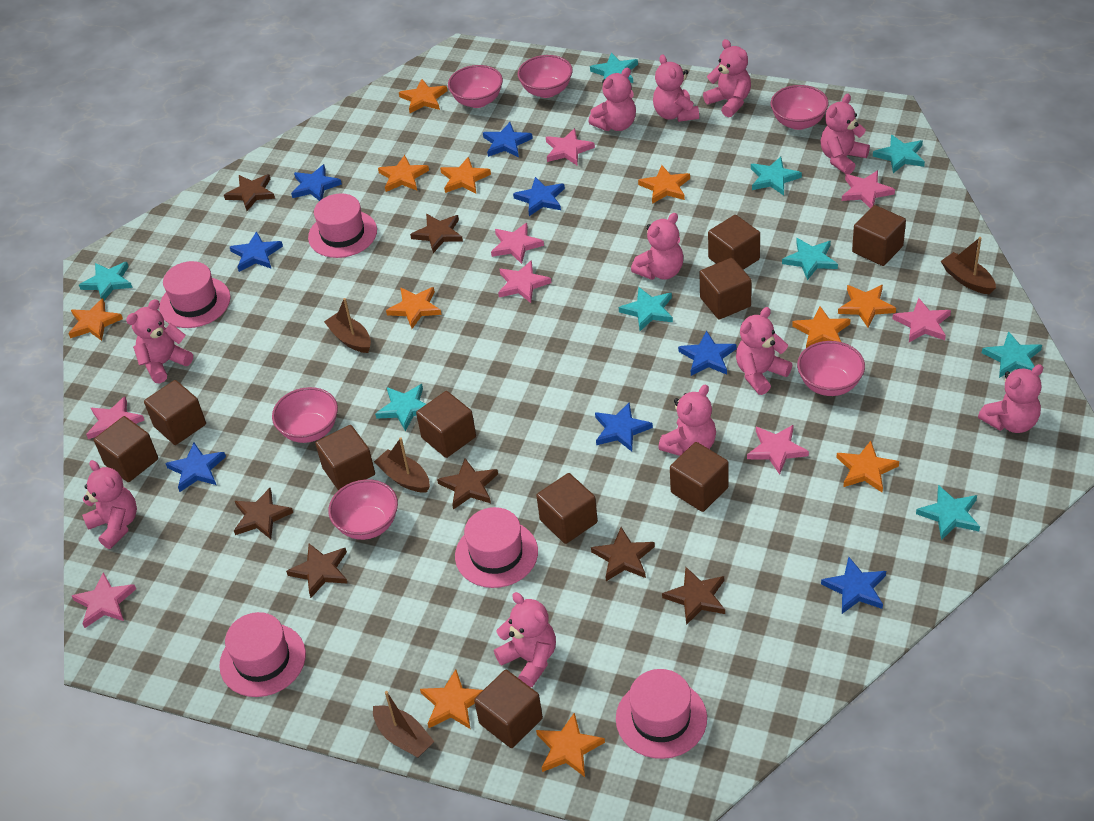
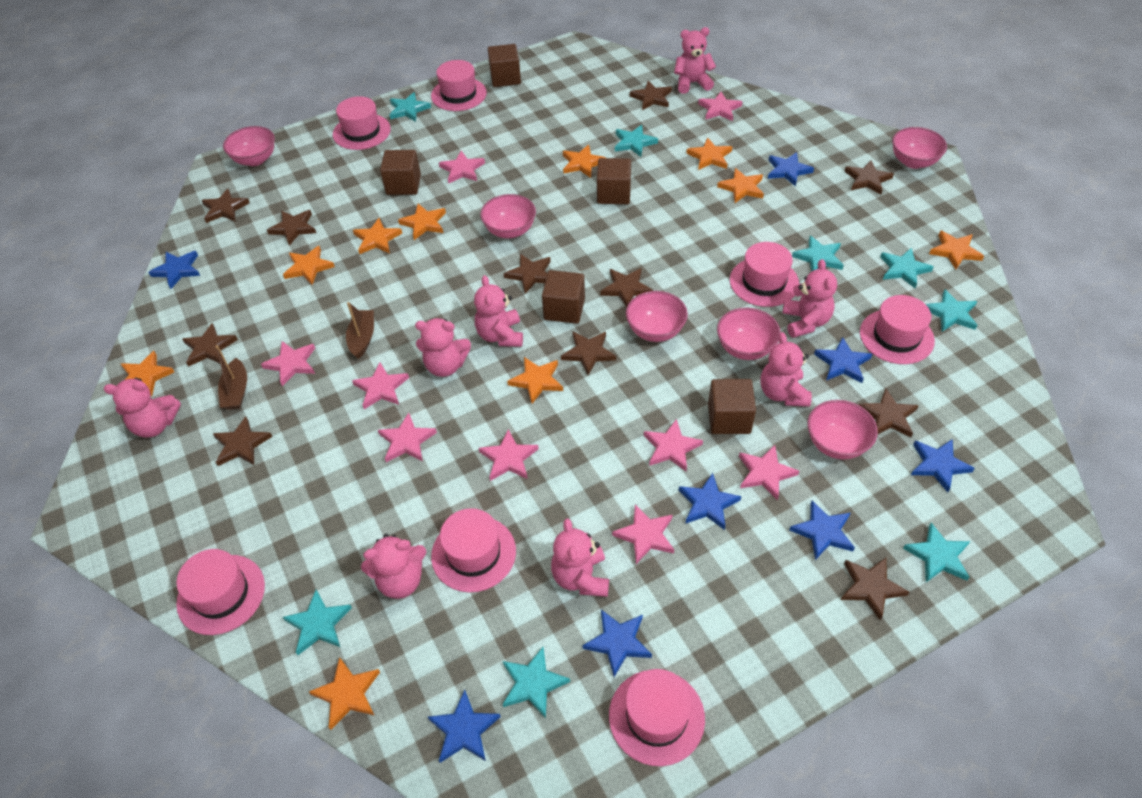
brown boat: 4 -> 2
brown cube: 10 -> 5
brown star: 7 -> 11
orange star: 11 -> 10
pink hat: 5 -> 7
pink star: 8 -> 9
pink teddy bear: 11 -> 8
turquoise star: 9 -> 8

